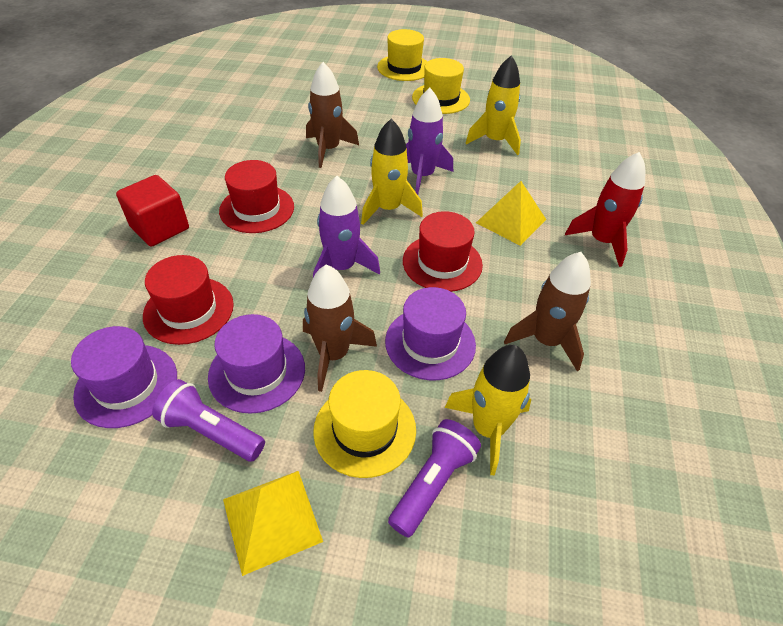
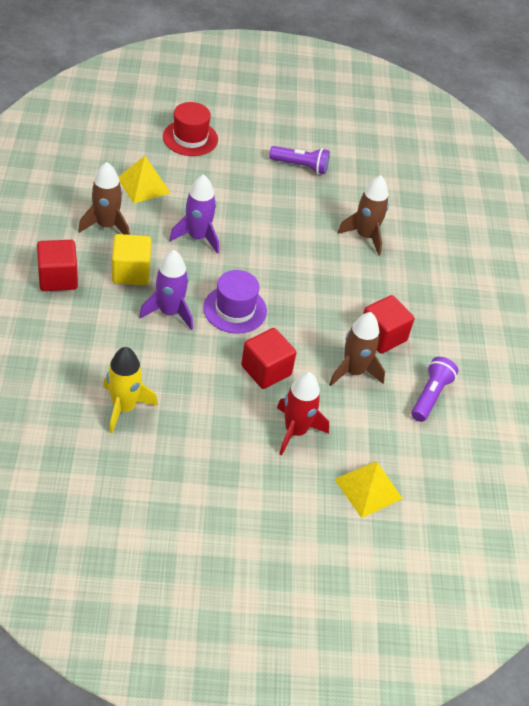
purple hat: 3 -> 1
red cube: 1 -> 3
red hat: 3 -> 1
yellow cube: 0 -> 1
yellow hat: 3 -> 0
yellow rocket: 3 -> 1

